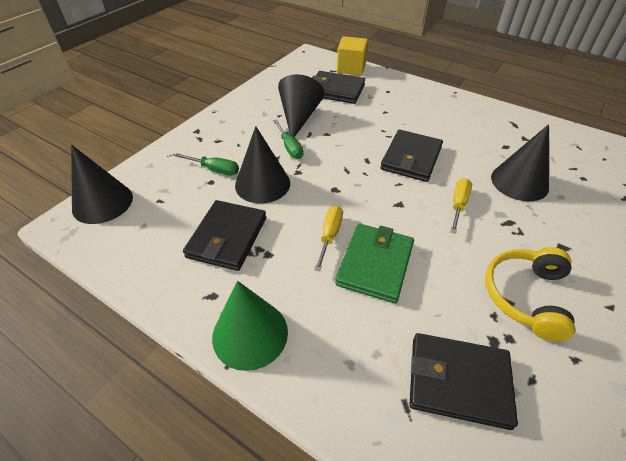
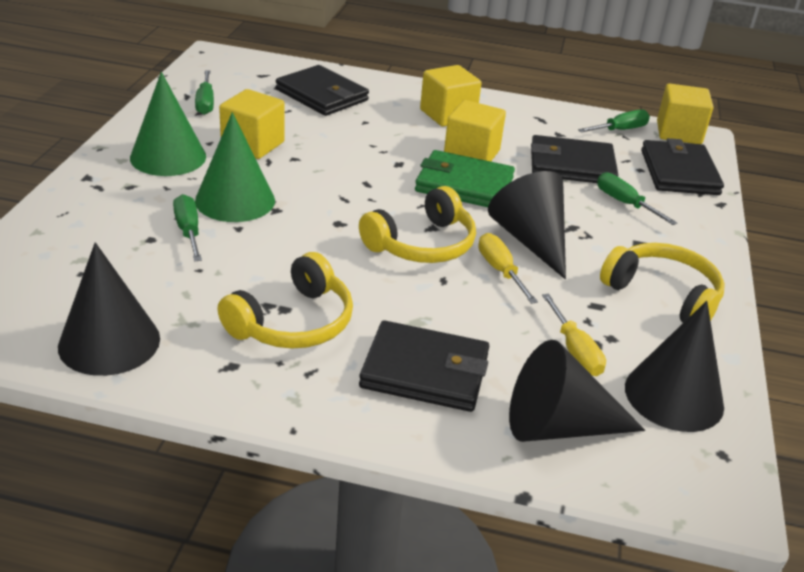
green cone: 1 -> 2
green screwdriver: 2 -> 4
yellow cube: 1 -> 4
yellow headphones: 1 -> 3

